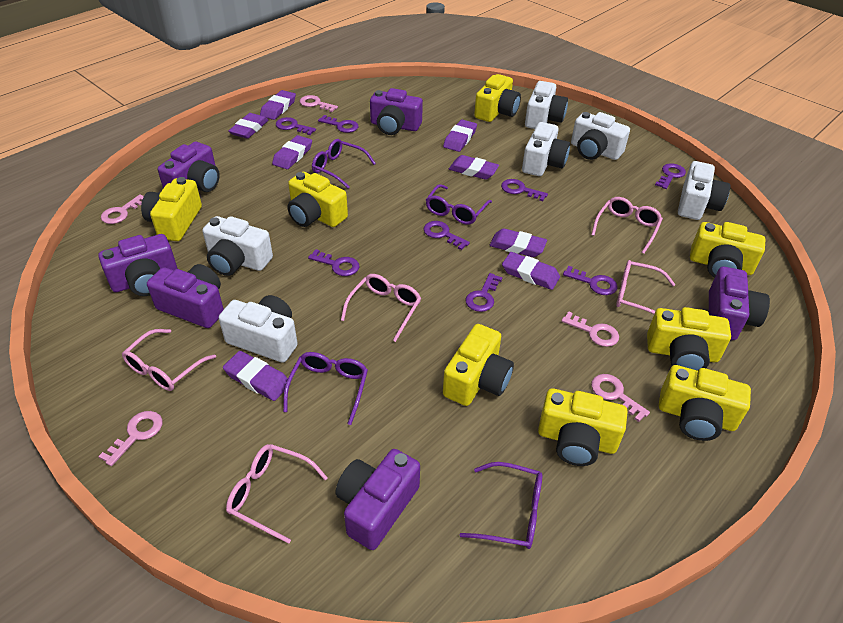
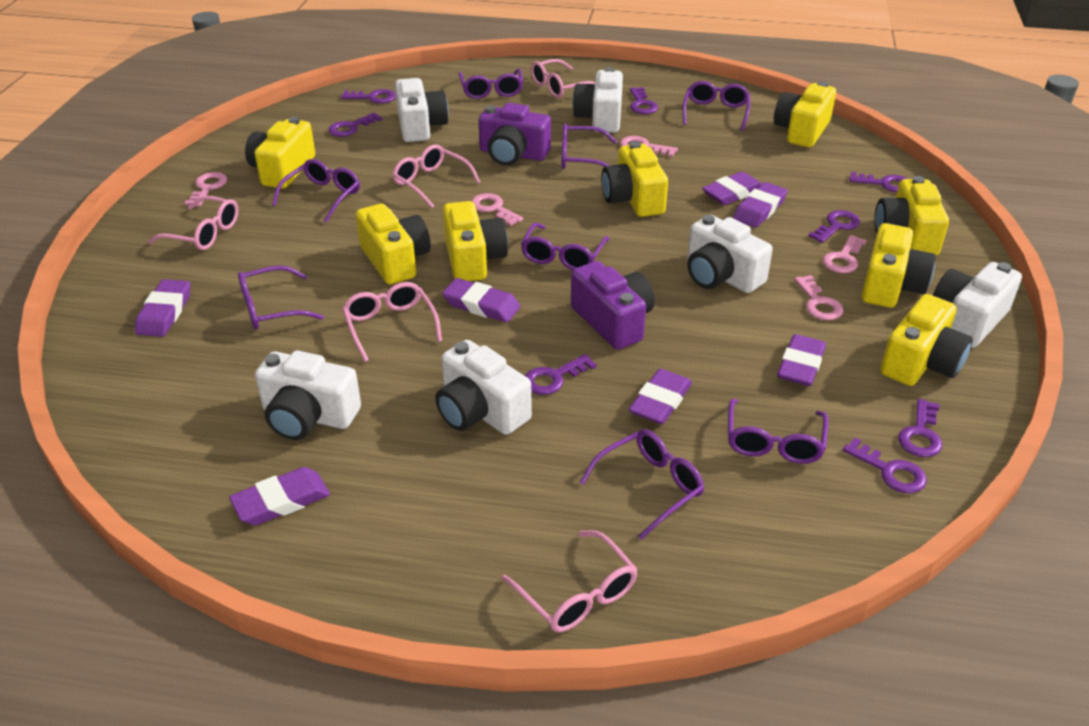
purple camera: 6 -> 2
purple eraser: 8 -> 7
purple glasses: 4 -> 8

